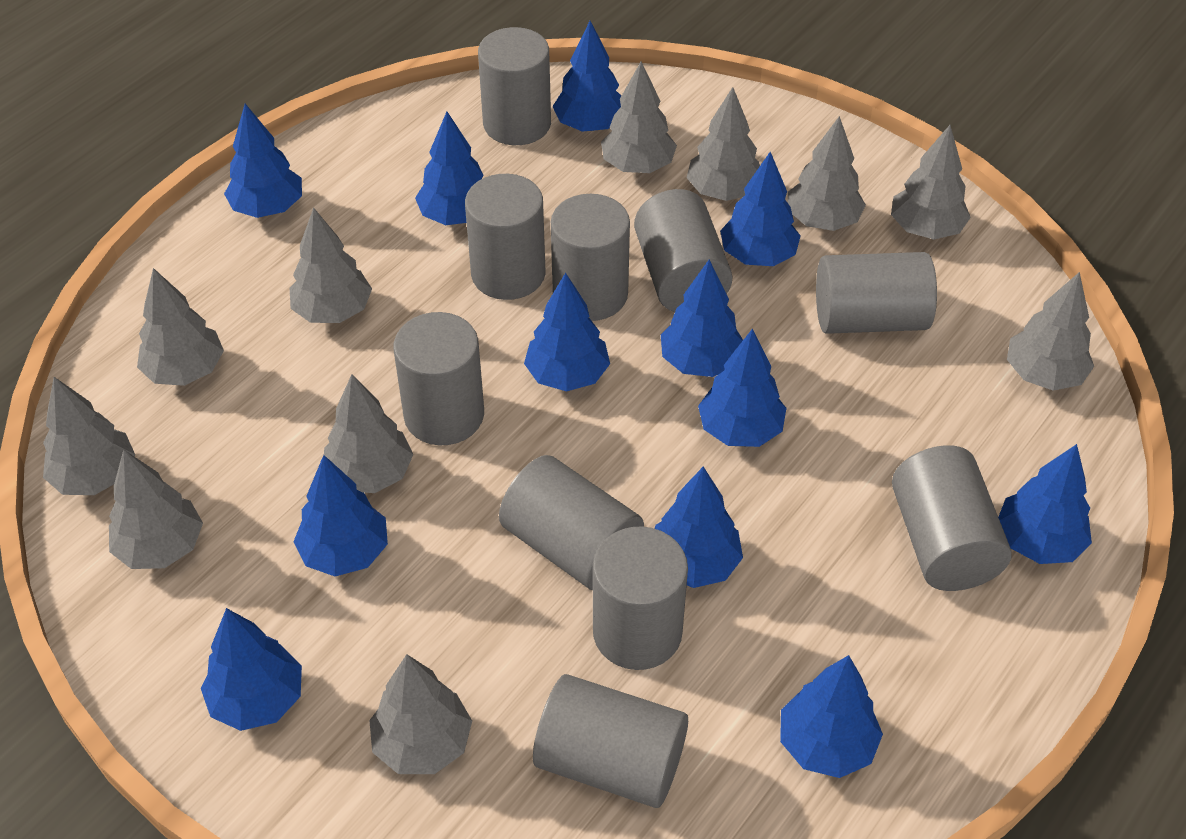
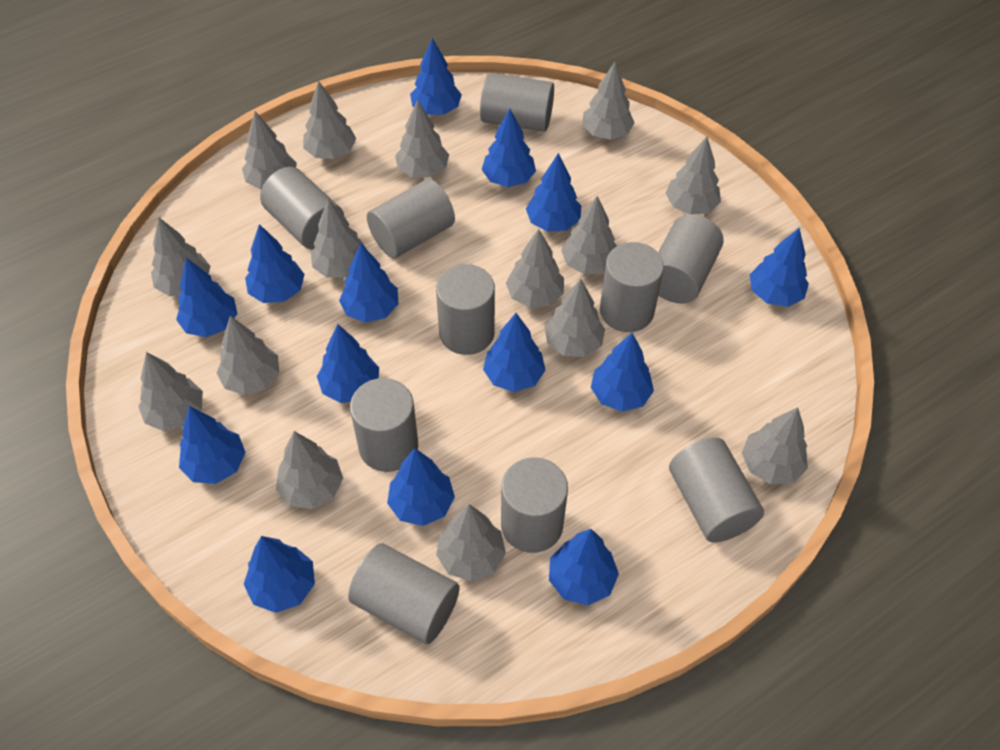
blue tree: 12 -> 14
grey tree: 11 -> 15

